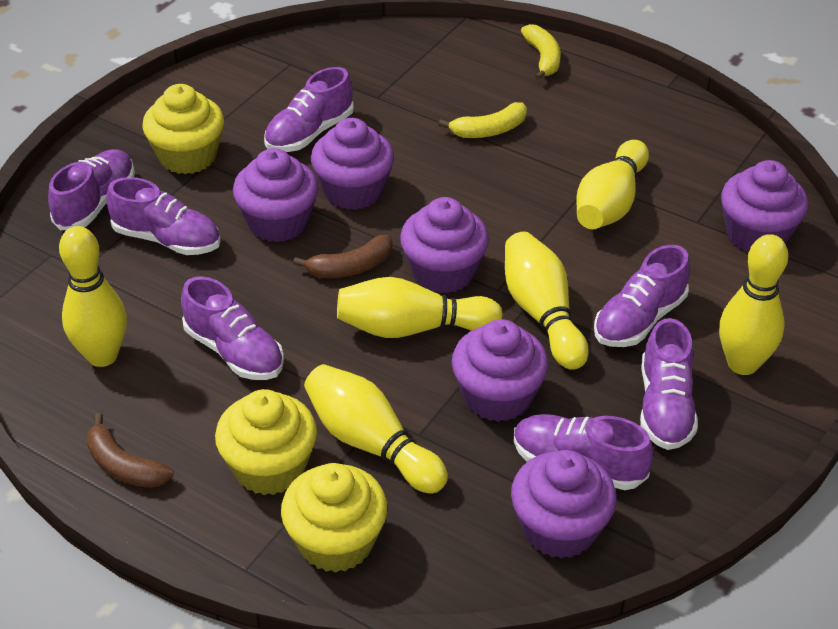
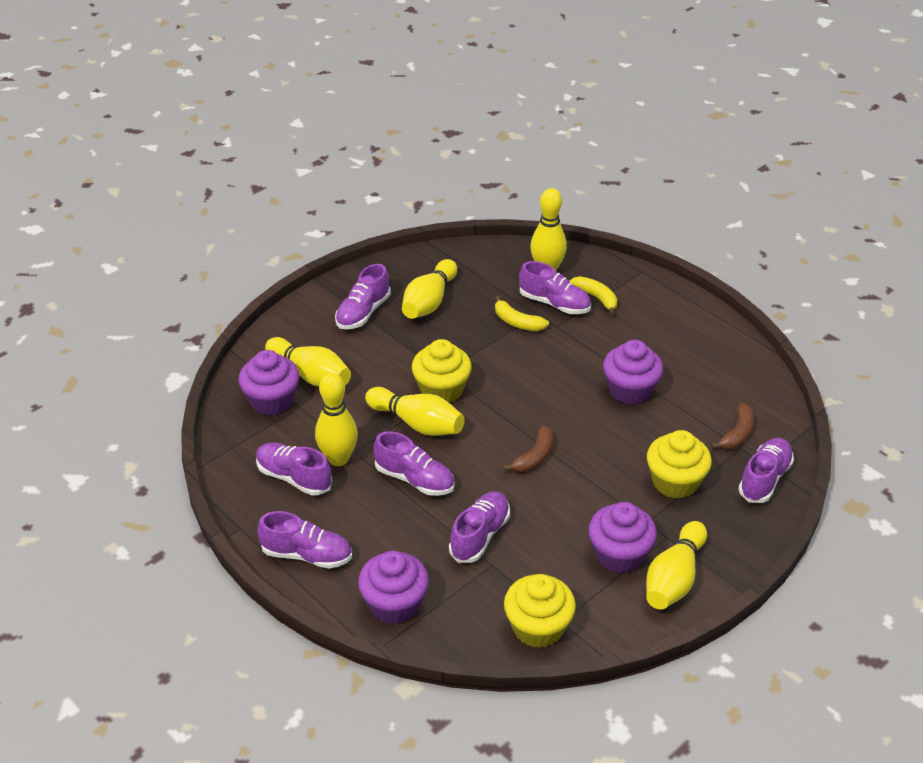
purple cupcake: 6 -> 4

